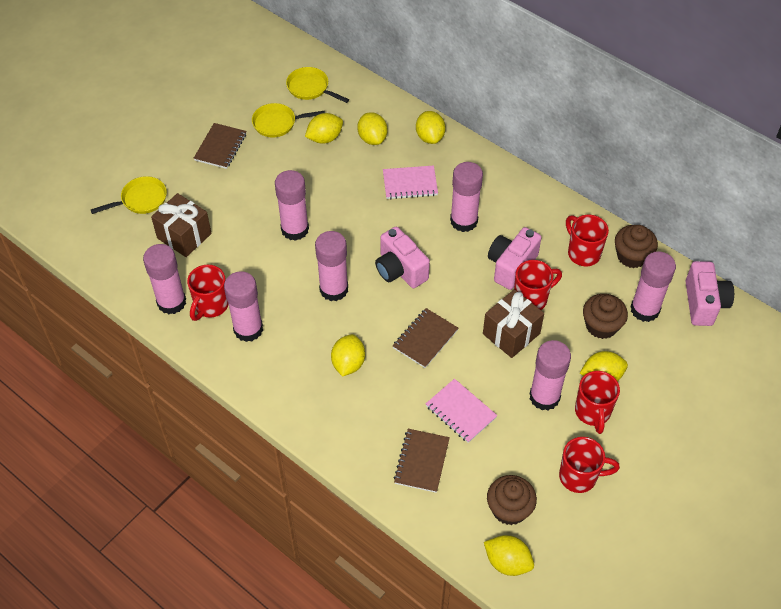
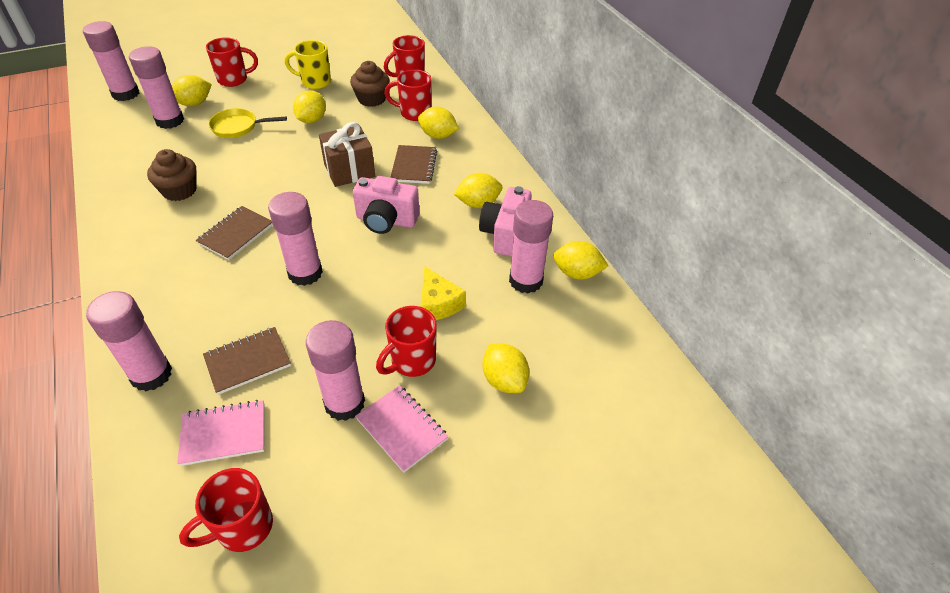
brown cupcake: 3 -> 2
brown gift: 2 -> 1
pink camera: 3 -> 2
pink glue stick: 7 -> 6
yellow cheese: 0 -> 1
yellow mug: 0 -> 1
yellow pan: 3 -> 1

